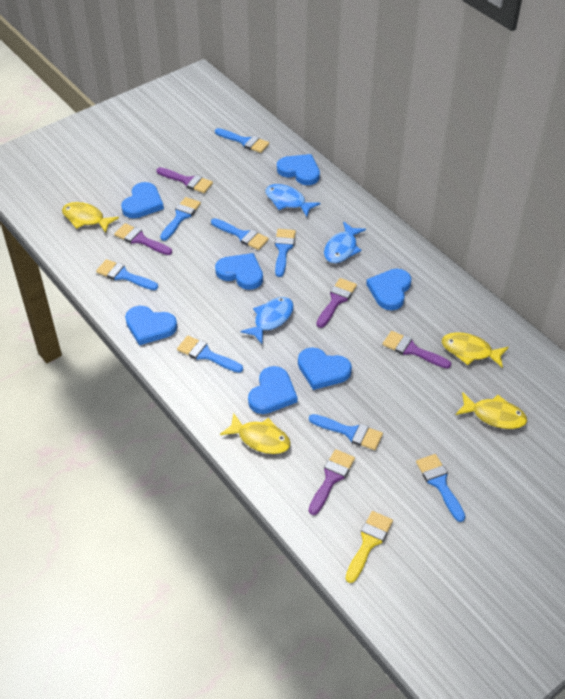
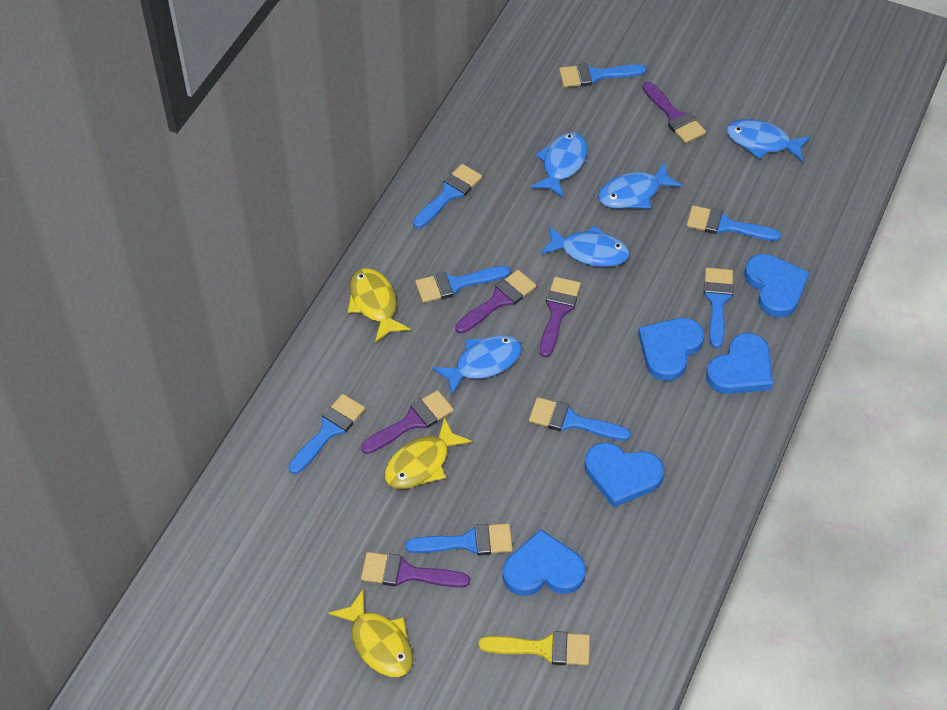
blue fish: 3 -> 5
blue heart: 7 -> 5
yellow fish: 4 -> 3

